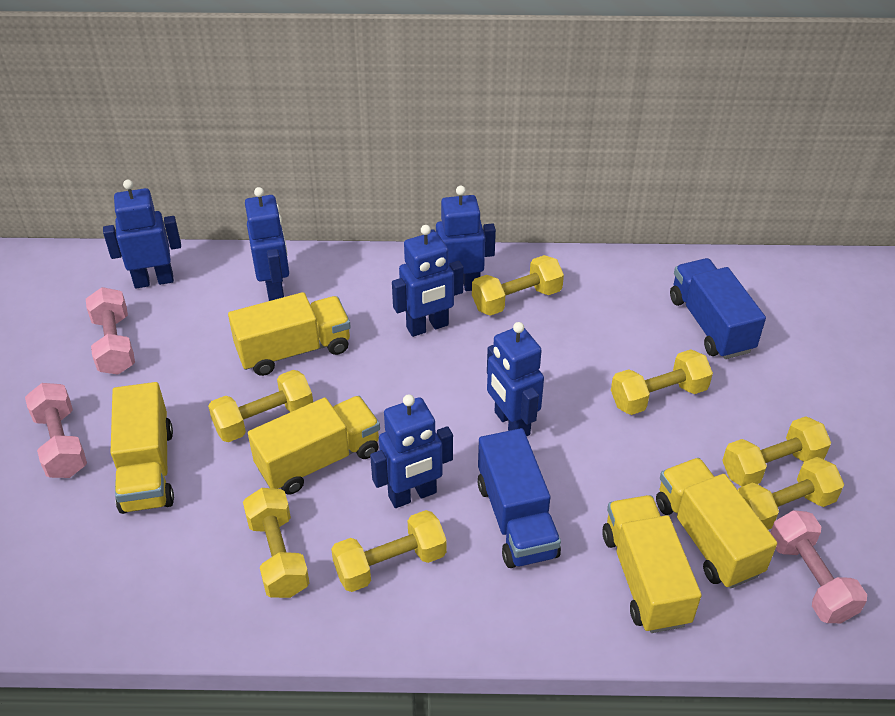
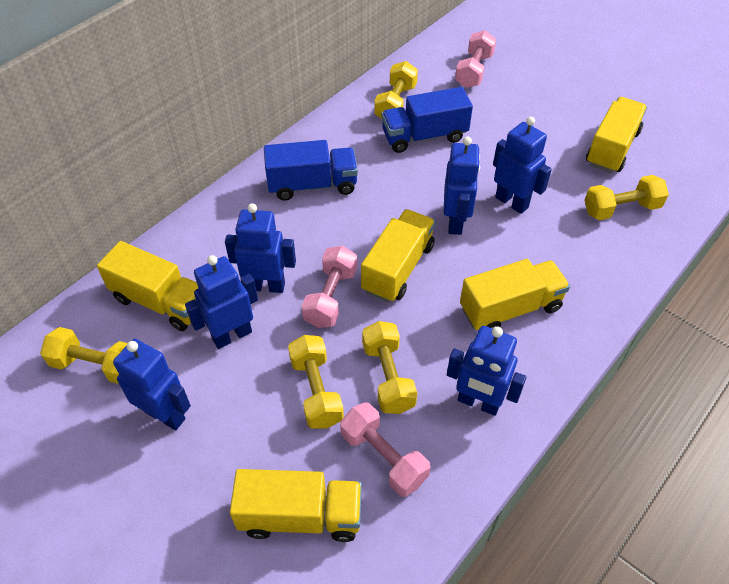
yellow dumbbell: 7 -> 5

